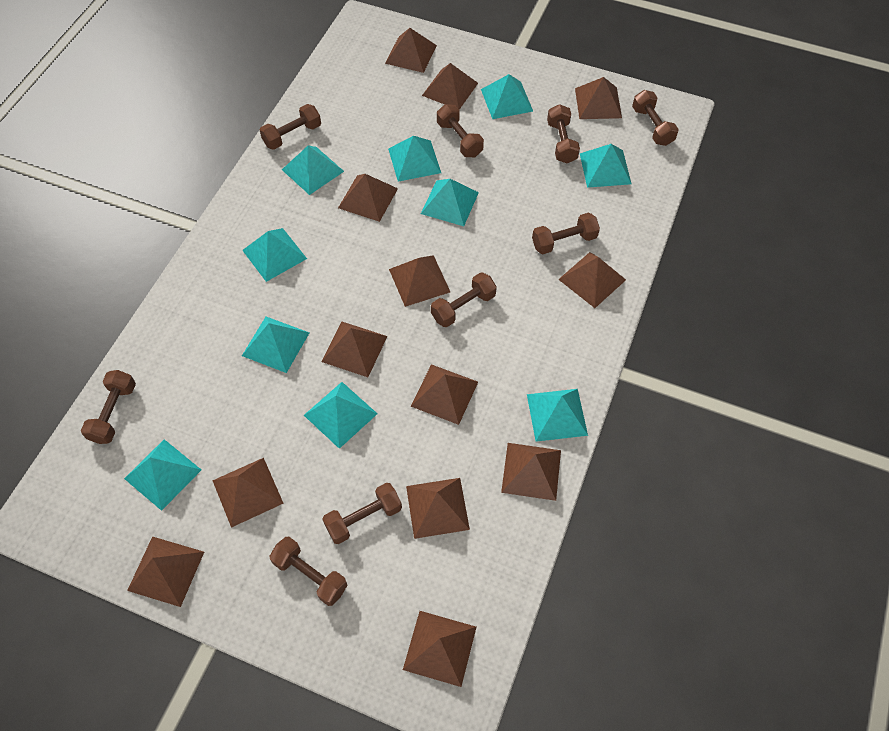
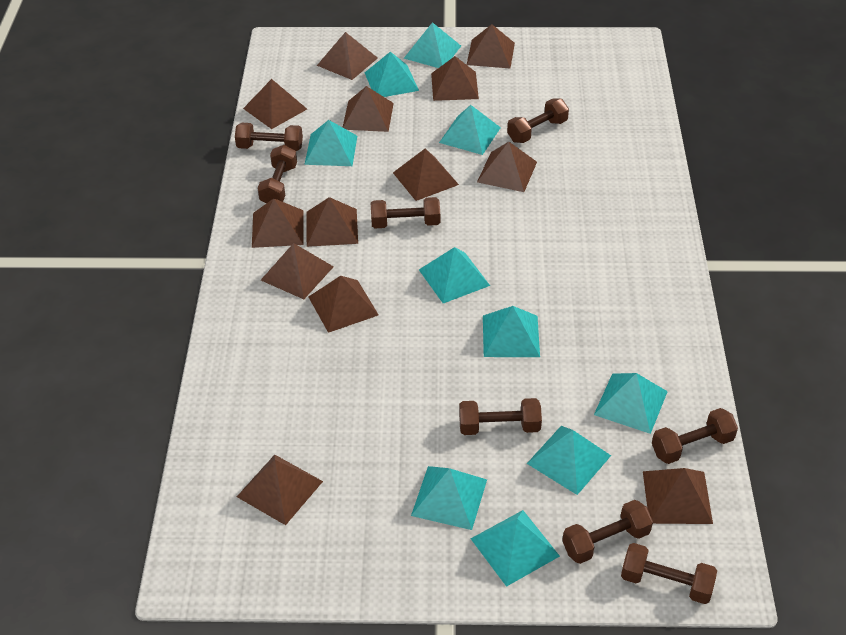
brown dumbbell: 9 -> 8

